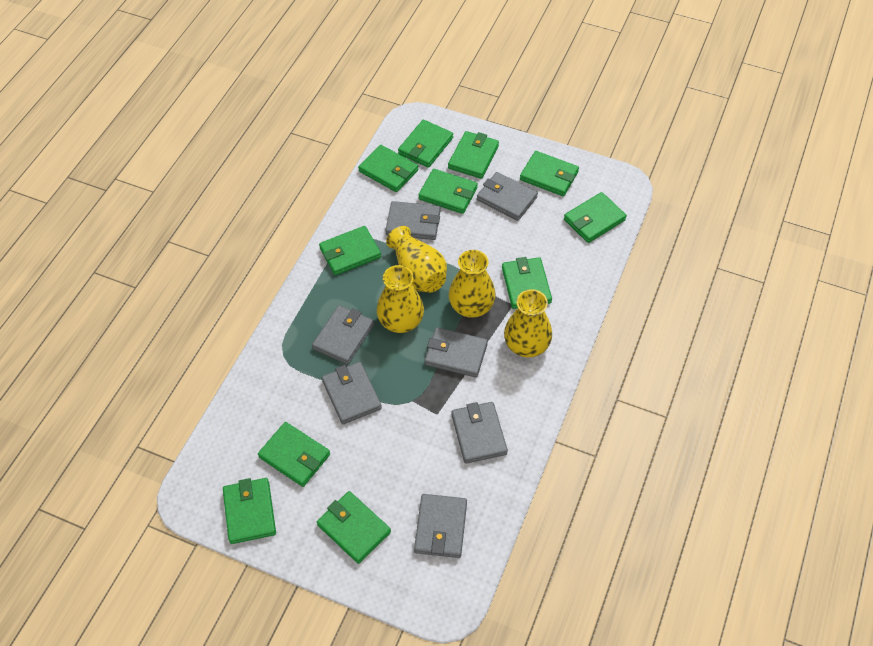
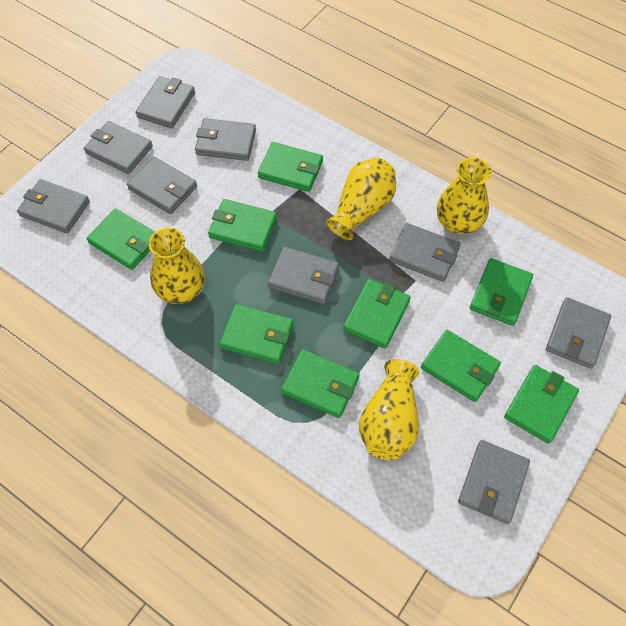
green wallet: 11 -> 9
grey wallet: 7 -> 9

